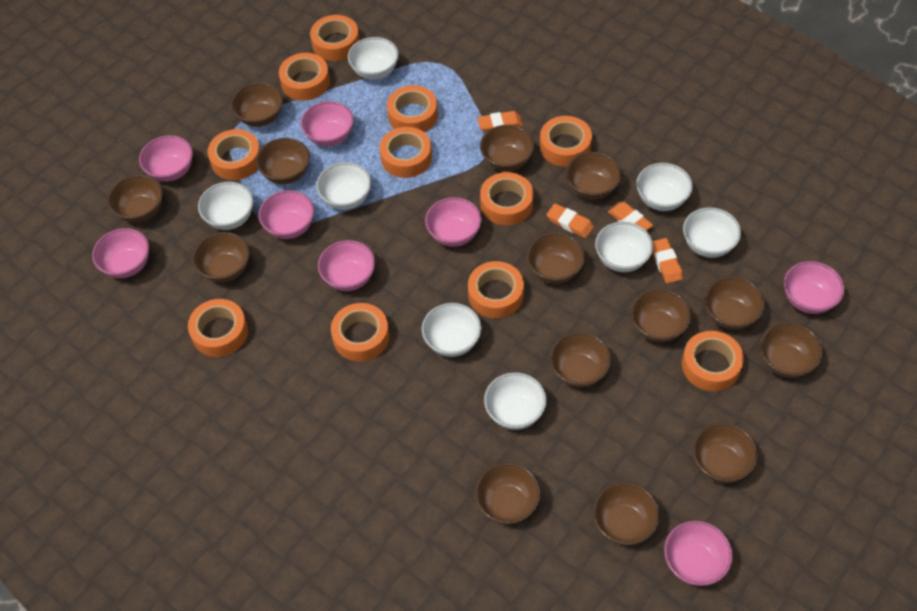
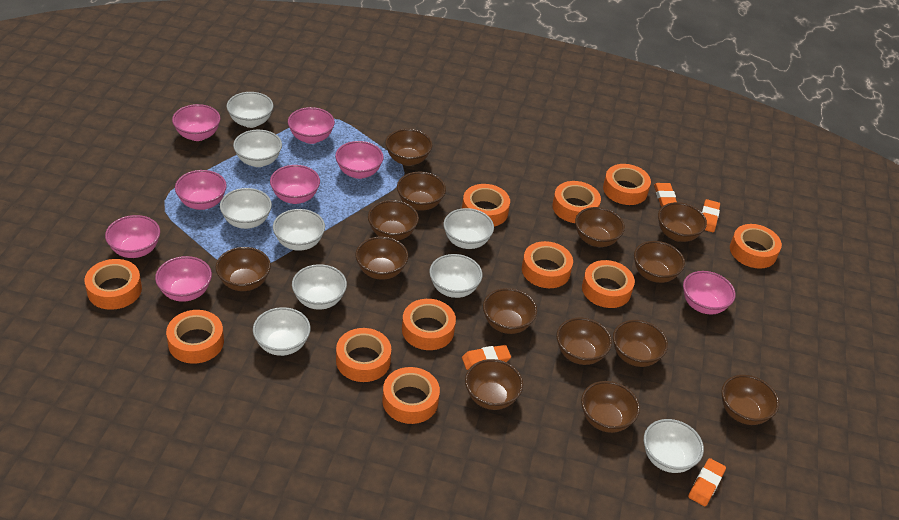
white bowl: 8 -> 9

